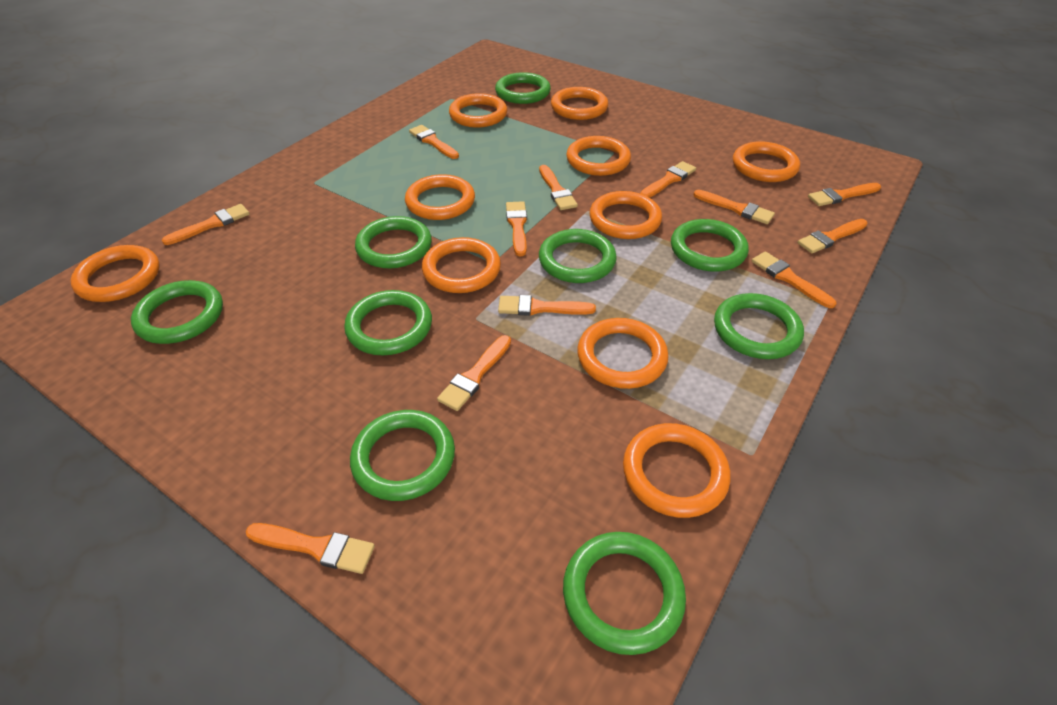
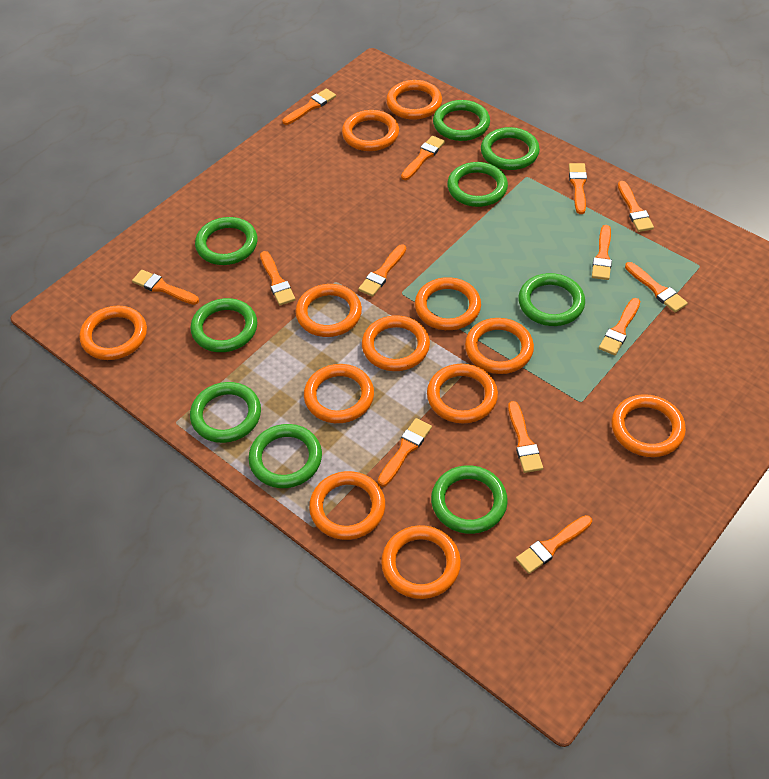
orange brush: 12 -> 13
orange ring: 10 -> 12

